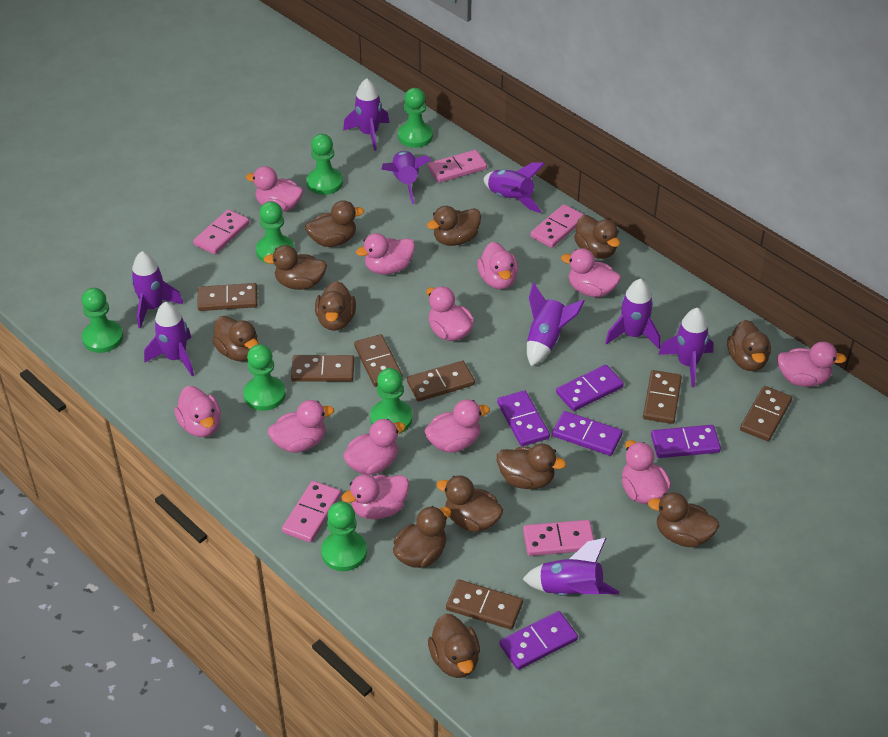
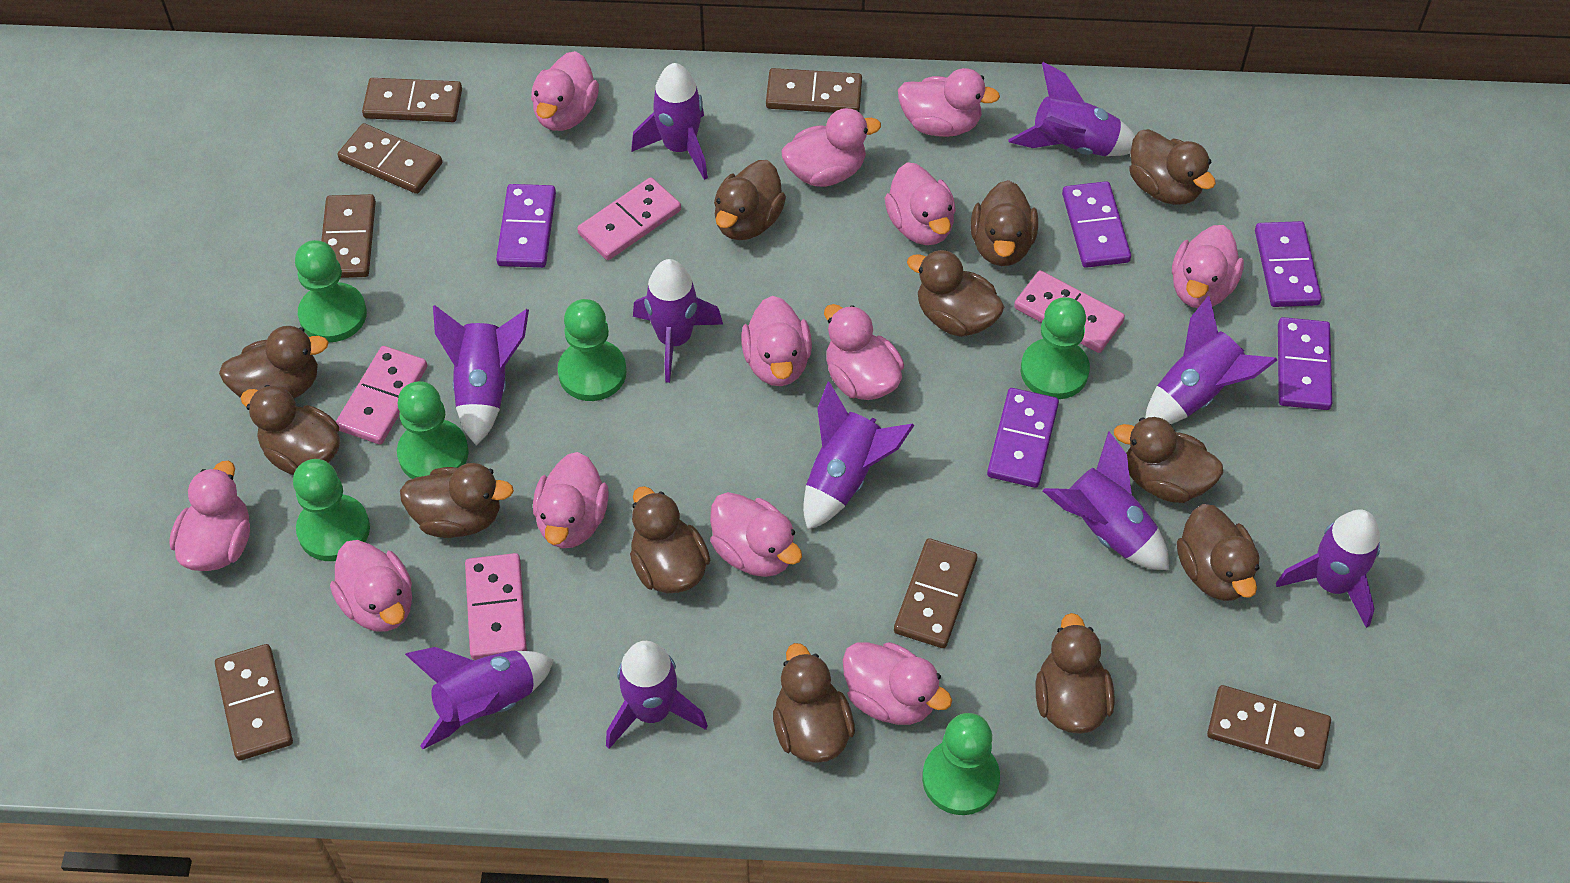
green pawn: 7 -> 6
pink domino: 5 -> 4
purple rocket: 9 -> 10

